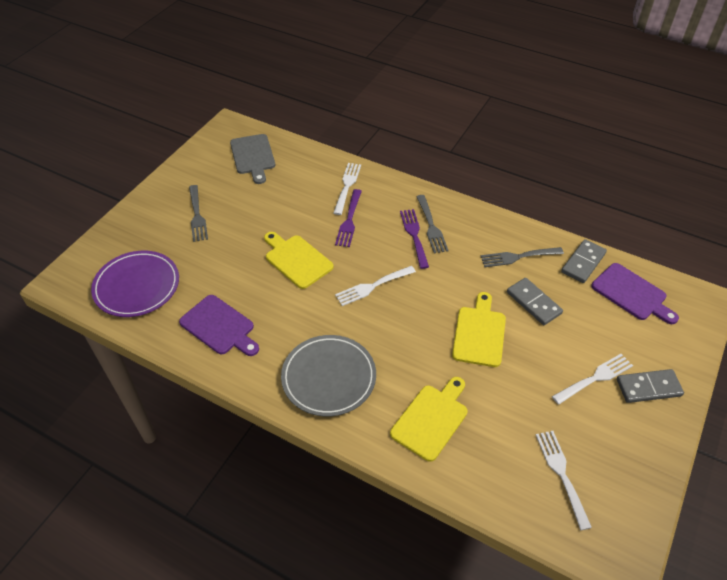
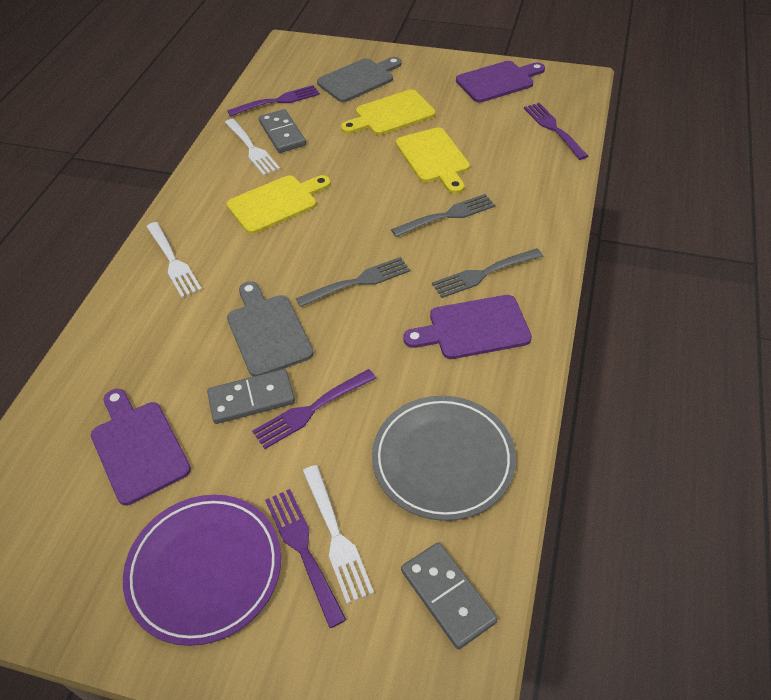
grey cutting board: 1 -> 2
purple cutting board: 2 -> 3
purple fork: 2 -> 4
white fork: 4 -> 3

